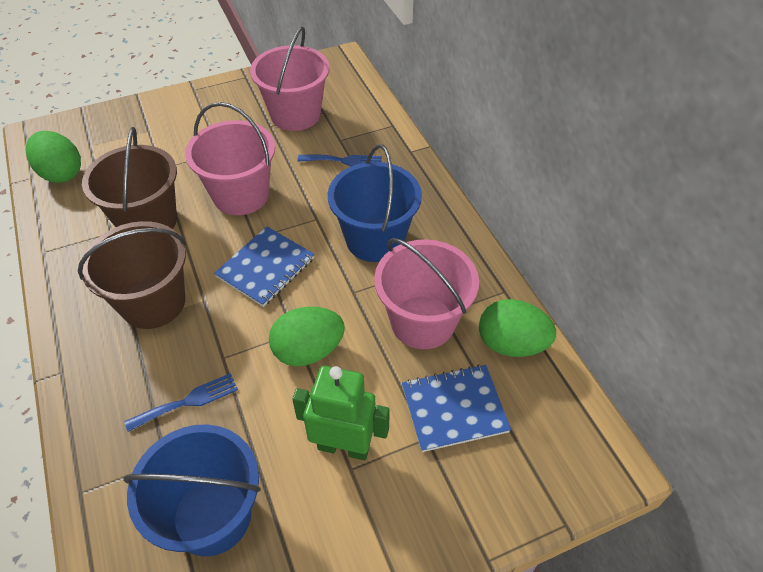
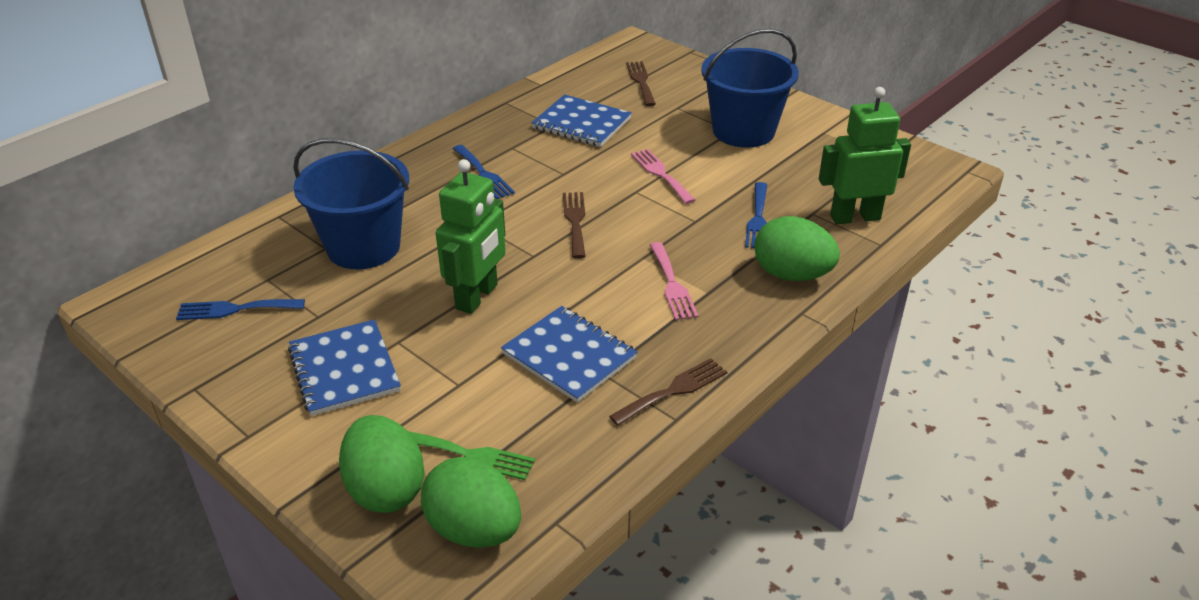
blue fork: 2 -> 3
blue notebook: 2 -> 3
brown bucket: 2 -> 0
brown fork: 0 -> 3
green fork: 0 -> 1
green robot: 1 -> 2
pink bucket: 3 -> 0
pink fork: 0 -> 2

